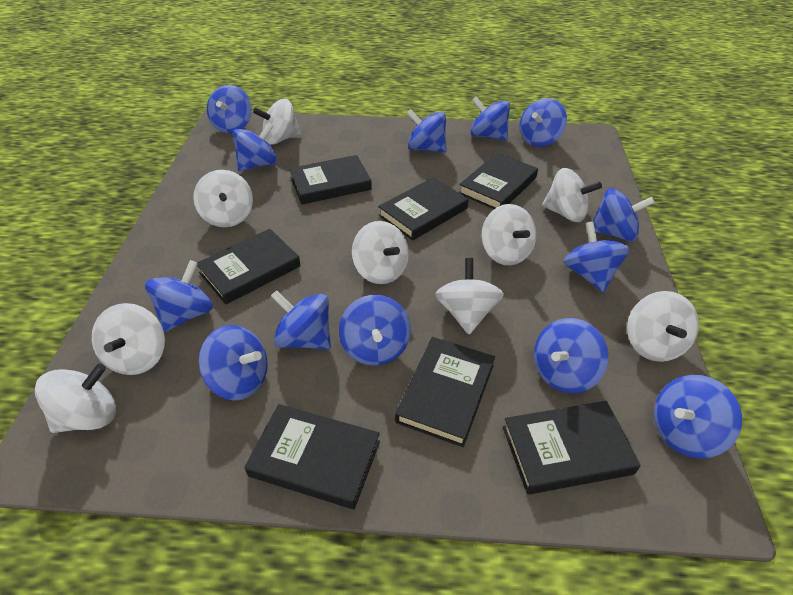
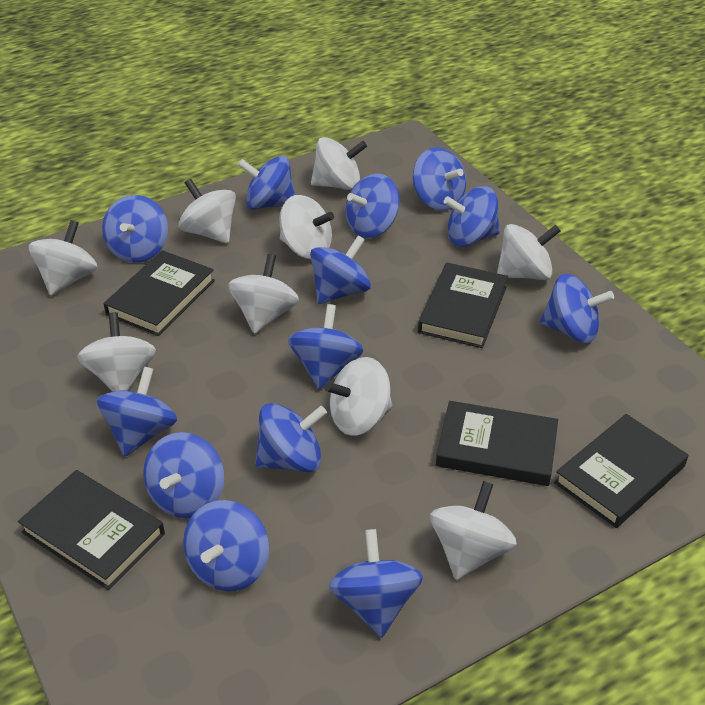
black book: 7 -> 5

